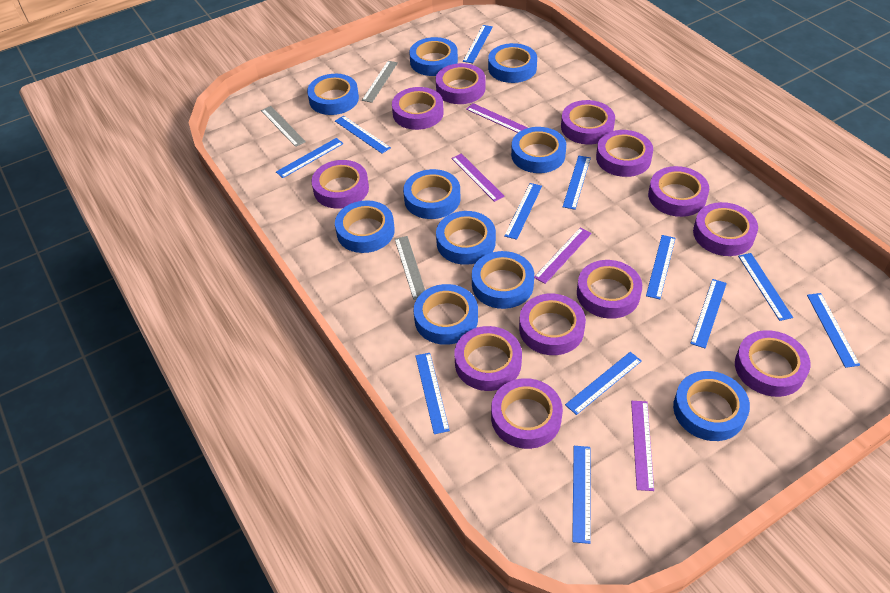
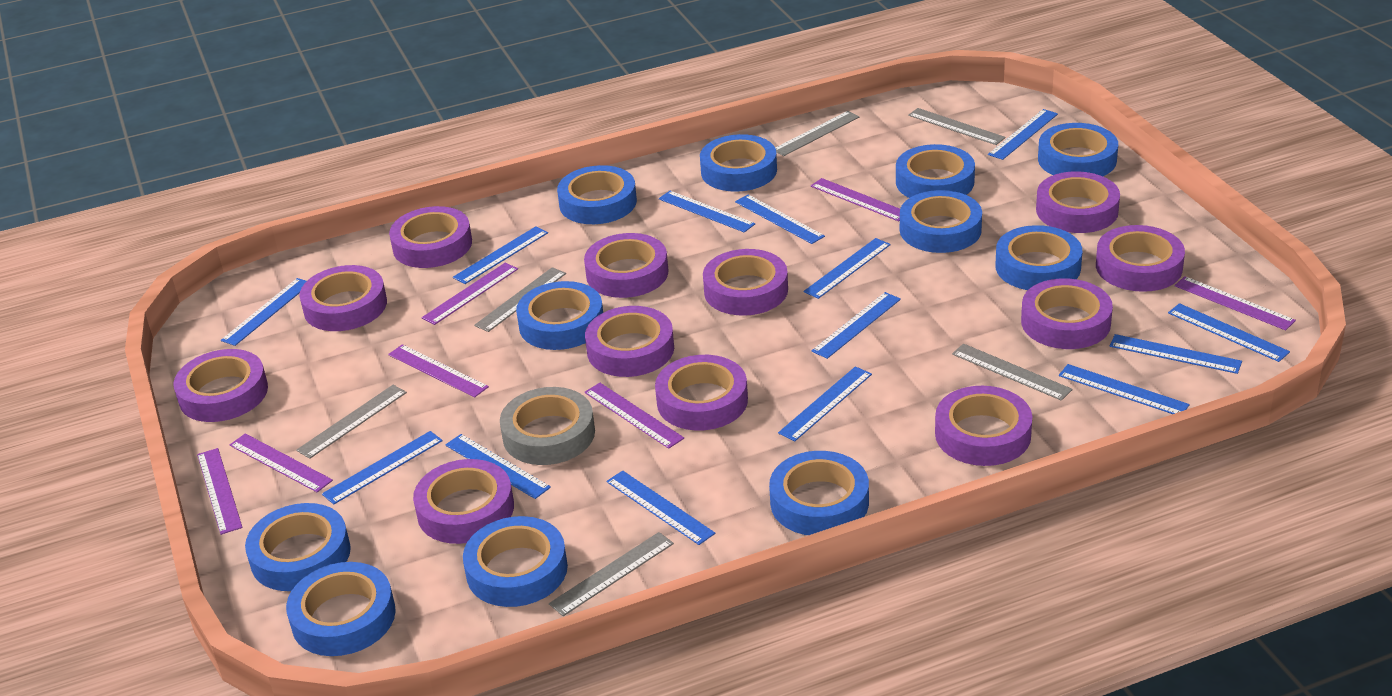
blue ruler: 12 -> 14
blue tape: 10 -> 11
grey ruler: 3 -> 6
grey tape: 0 -> 1
purple ruler: 4 -> 7

